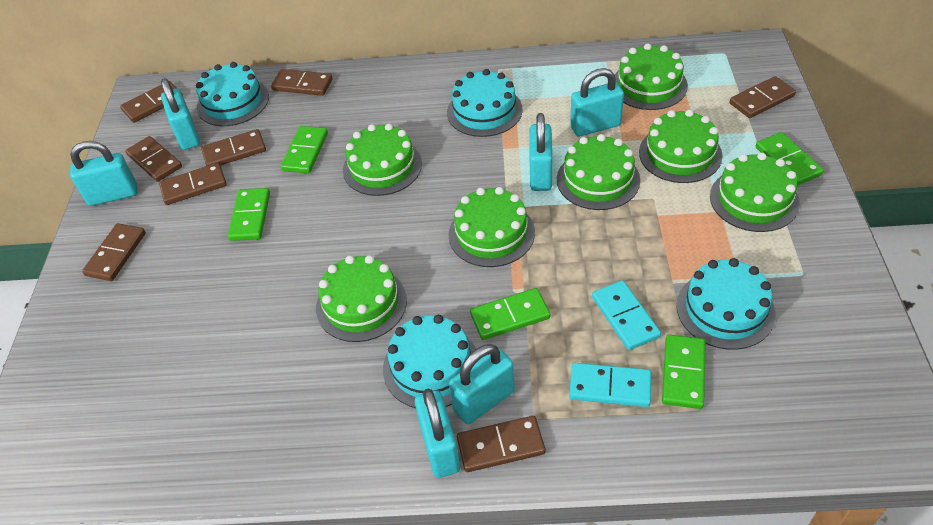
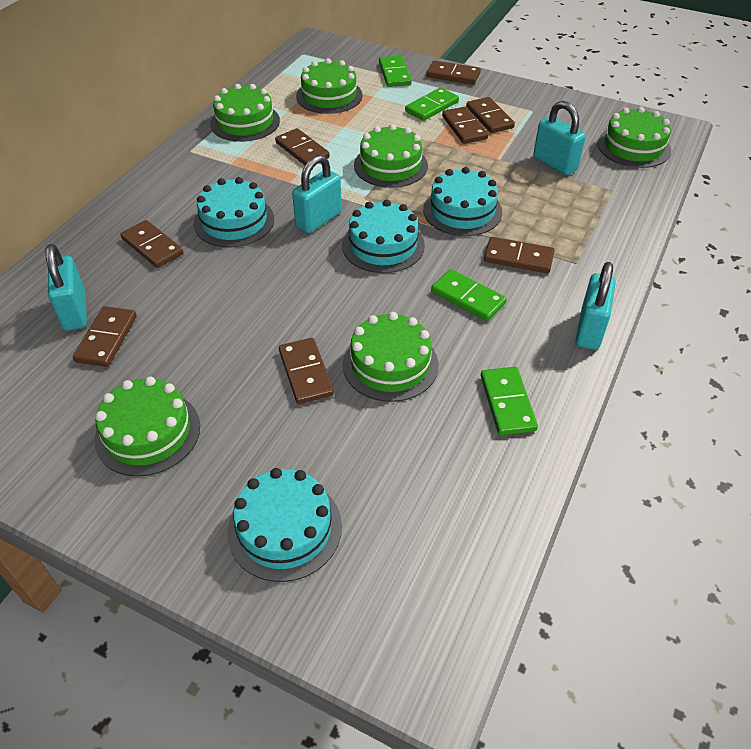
green cake: 7 -> 6
green domino: 5 -> 4
turquoise domino: 2 -> 0
turquoise padlock: 6 -> 4

